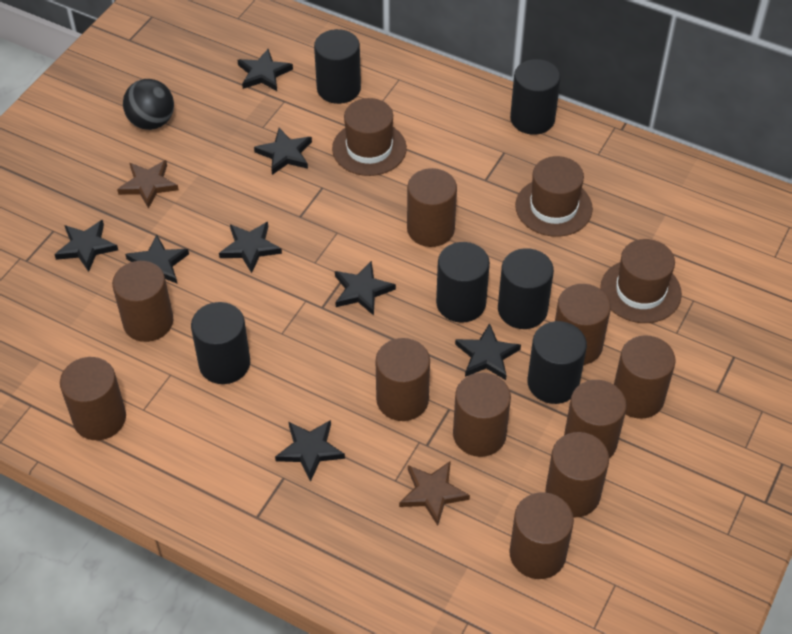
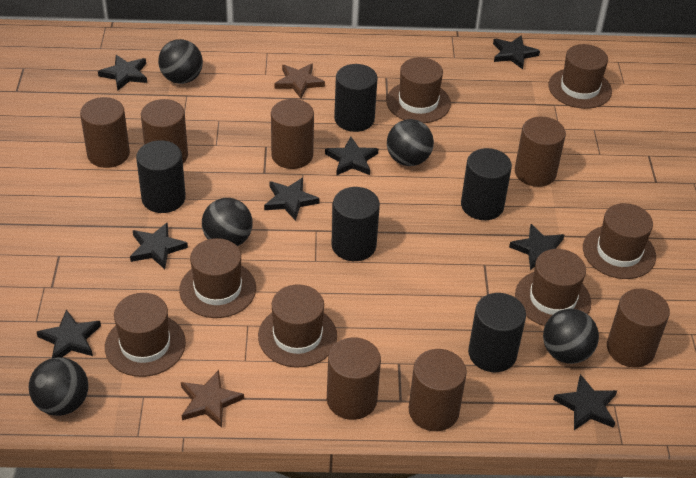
black ball: 1 -> 5
black cylinder: 6 -> 5
brown cylinder: 10 -> 7
brown hat: 3 -> 7

